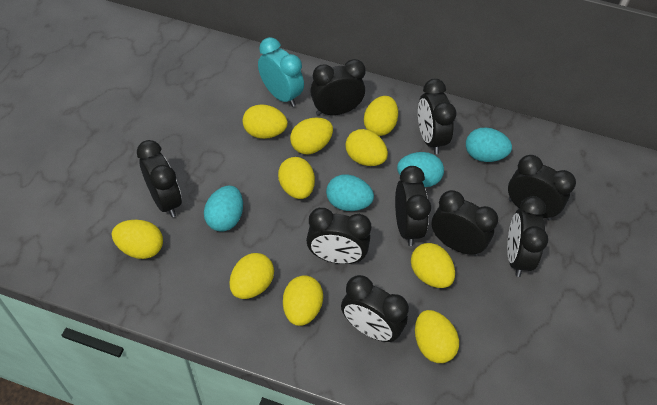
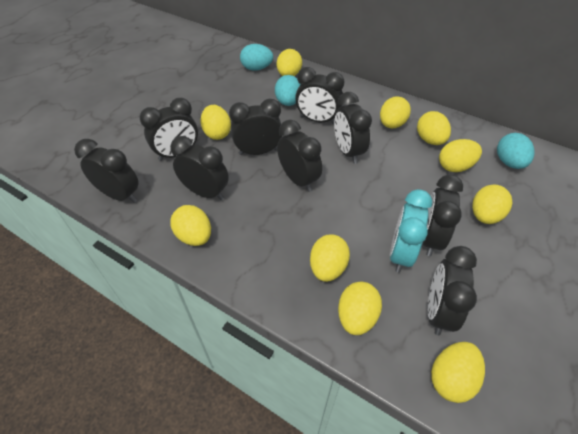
turquoise egg: 4 -> 3

